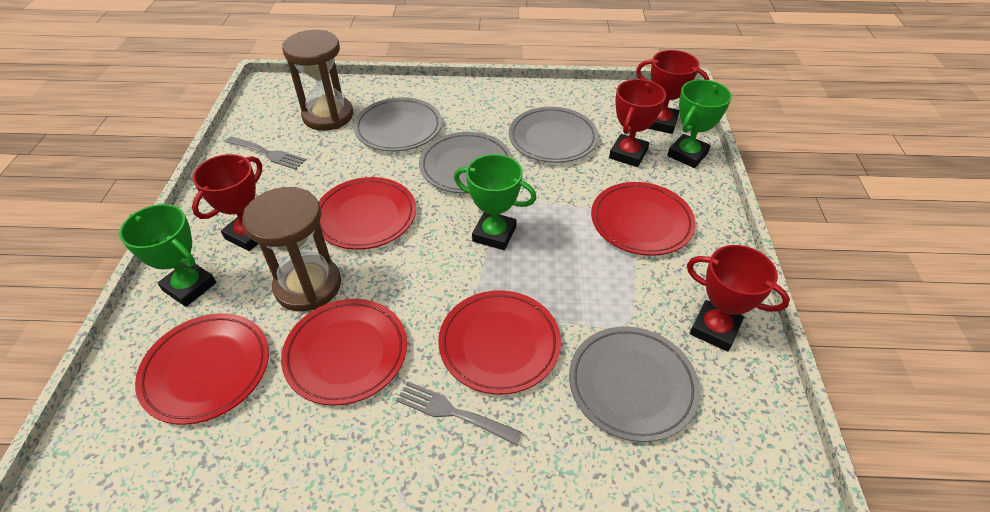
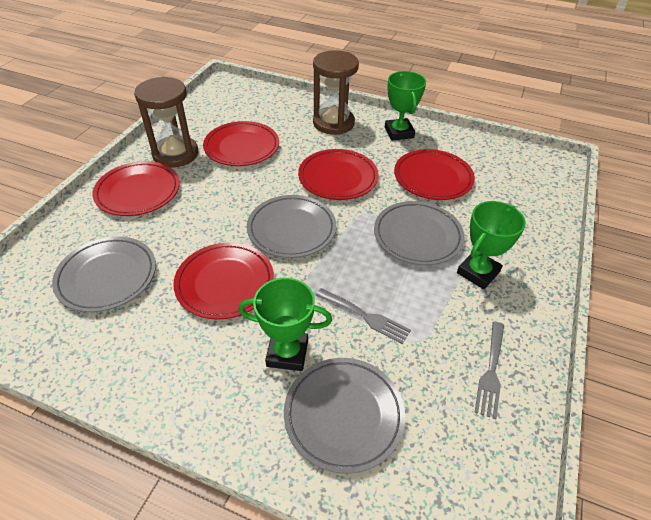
red trophy: 4 -> 0

